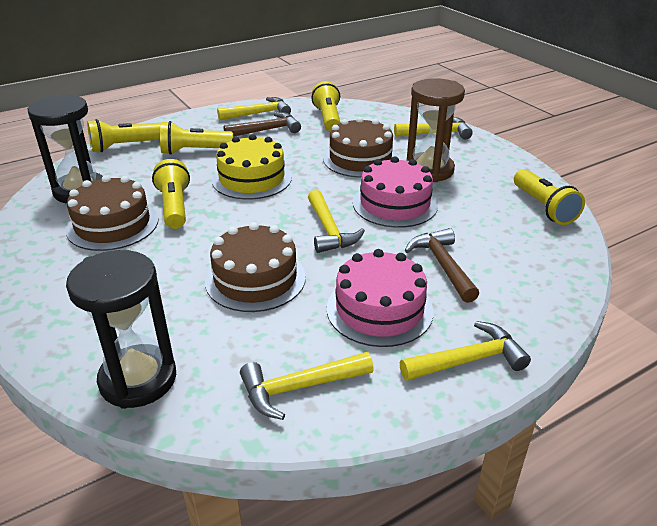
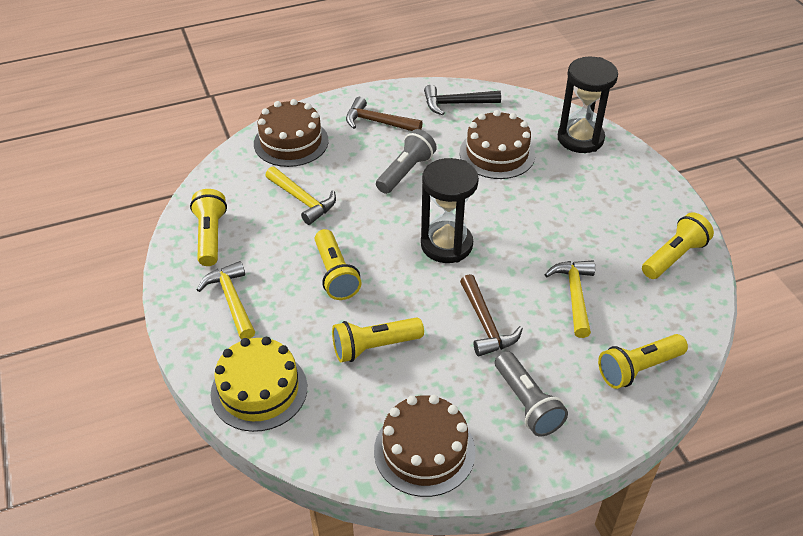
black hammer: 0 -> 1
brown hourglass: 1 -> 0
grey flashlight: 0 -> 2
pink cake: 2 -> 0
yellow hammer: 5 -> 3

